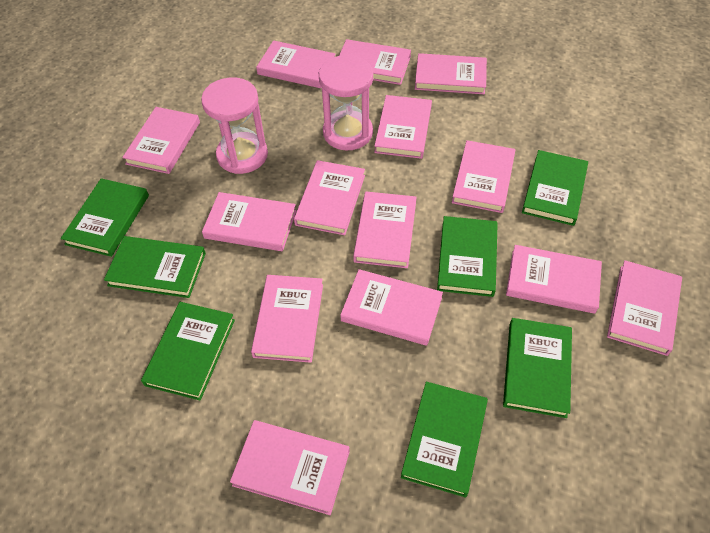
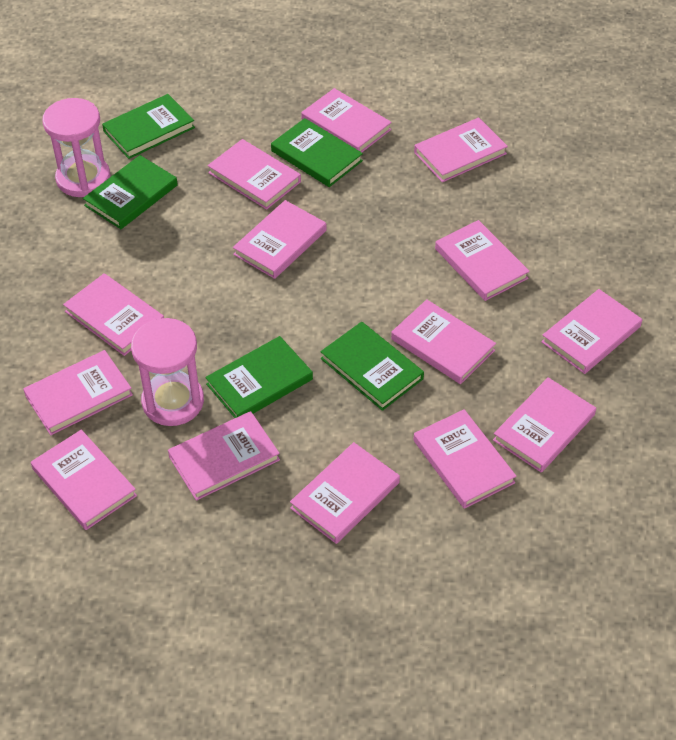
green book: 7 -> 5

